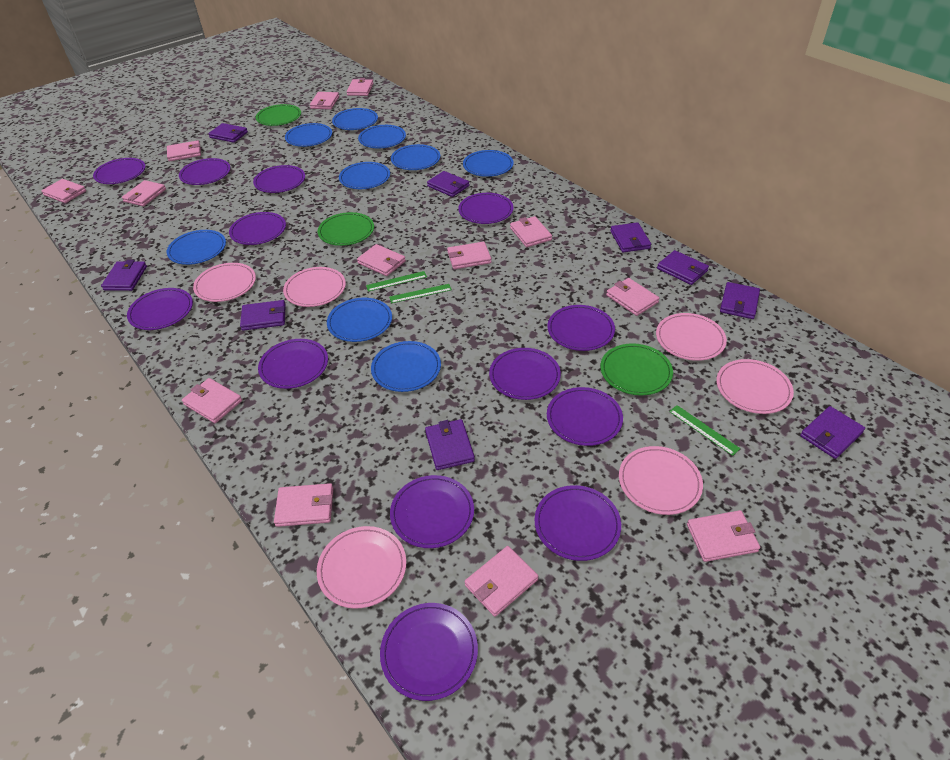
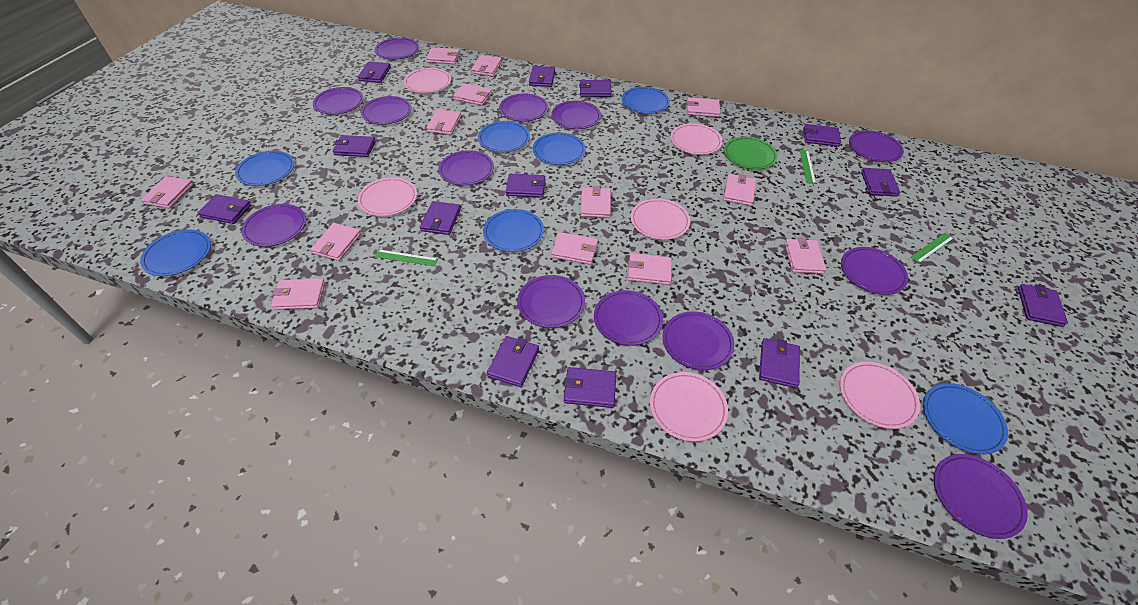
blue plate: 9 -> 7
green plate: 3 -> 1
purple wallet: 9 -> 13

